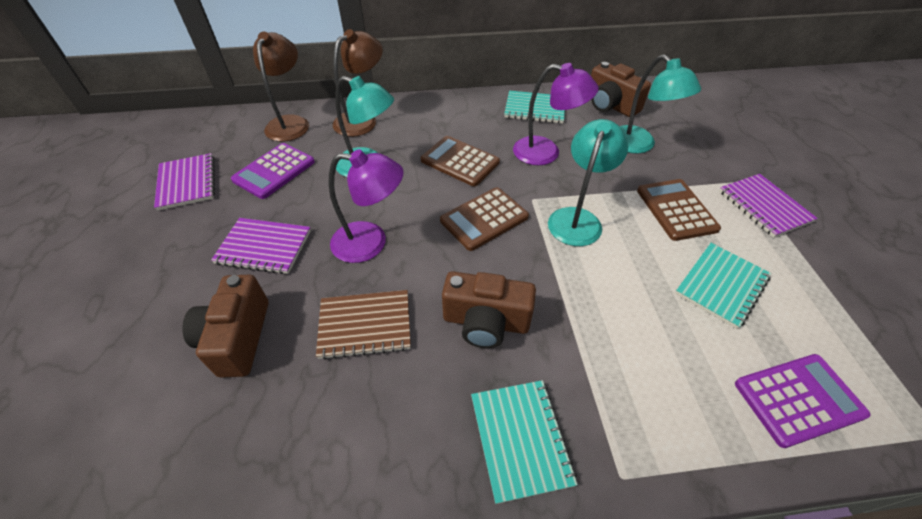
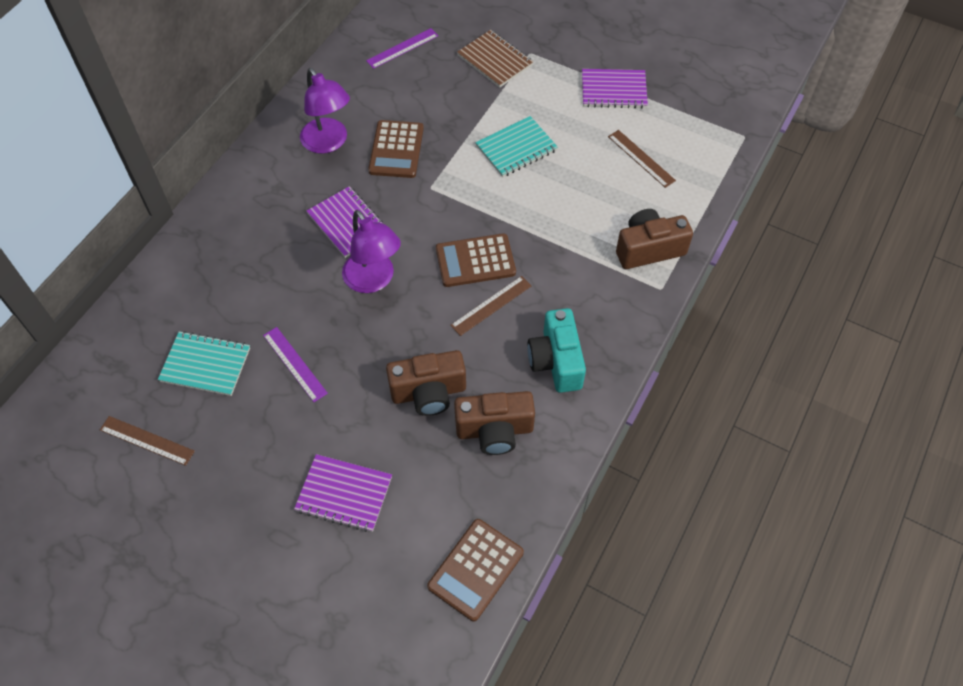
brown lamp: 2 -> 0
brown ruler: 0 -> 3
purple calculator: 2 -> 0
purple ruler: 0 -> 2
turquoise camera: 0 -> 1
turquoise lamp: 3 -> 0
turquoise notebook: 3 -> 2

